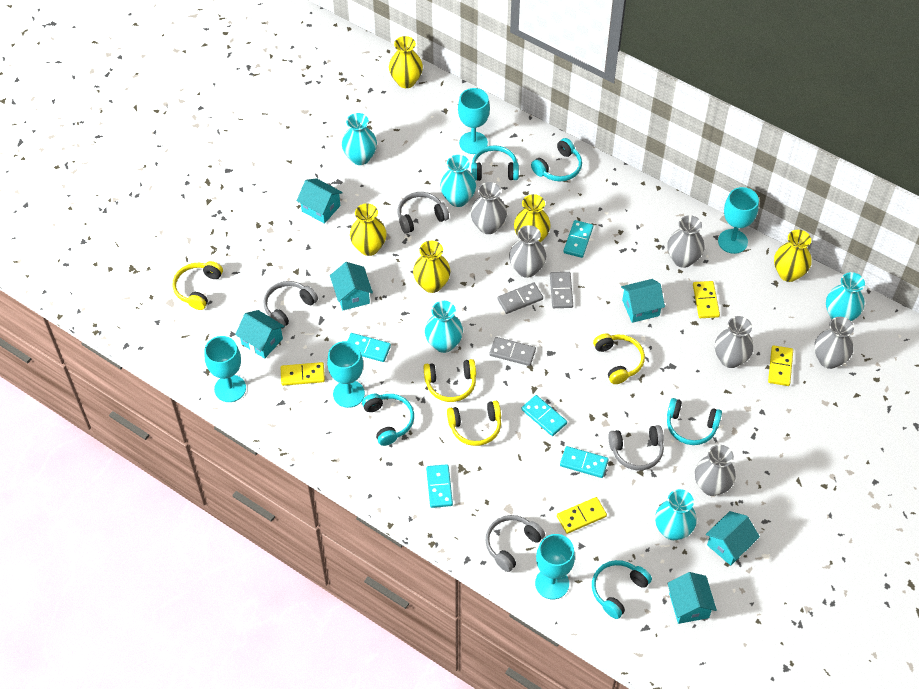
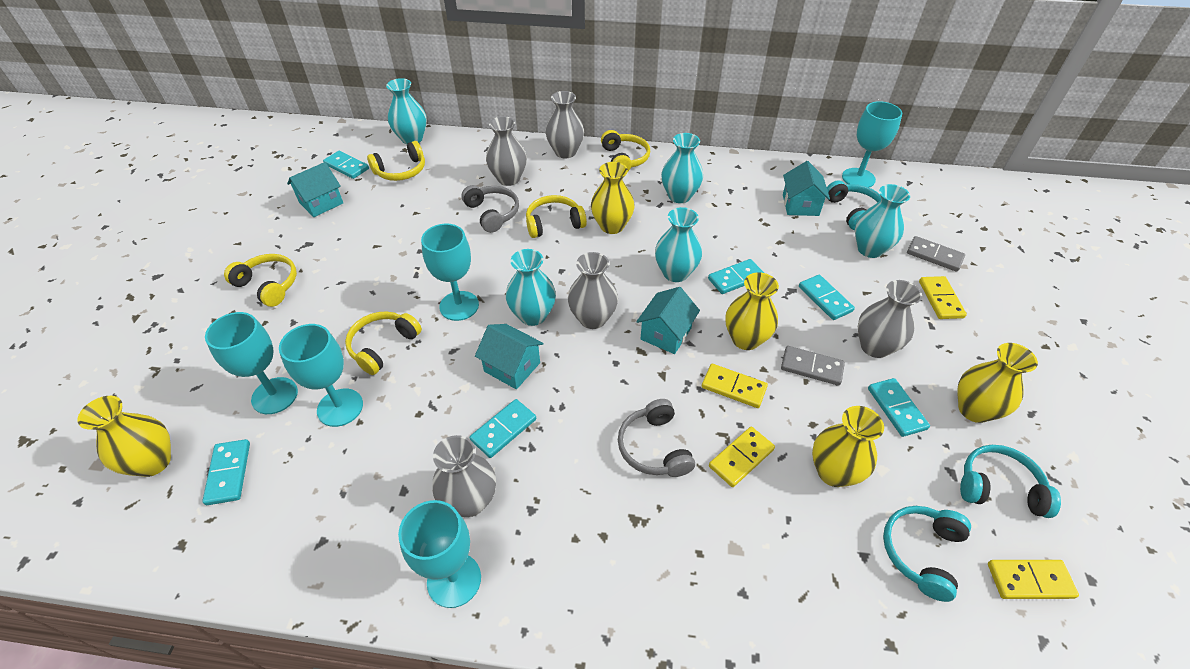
grey domino: 3 -> 2
grey headphones: 4 -> 2
grey vase: 6 -> 5
turquoise domino: 5 -> 6
turquoise headphones: 5 -> 3
turquoise house: 6 -> 4
yellow headphones: 4 -> 5

